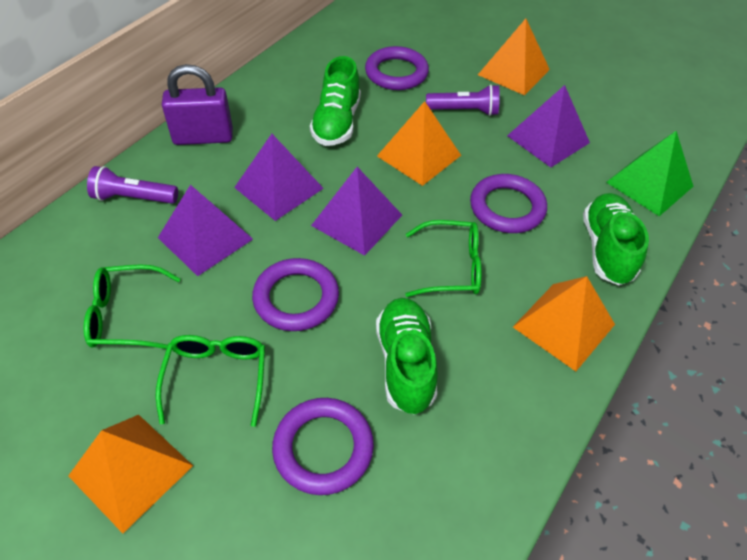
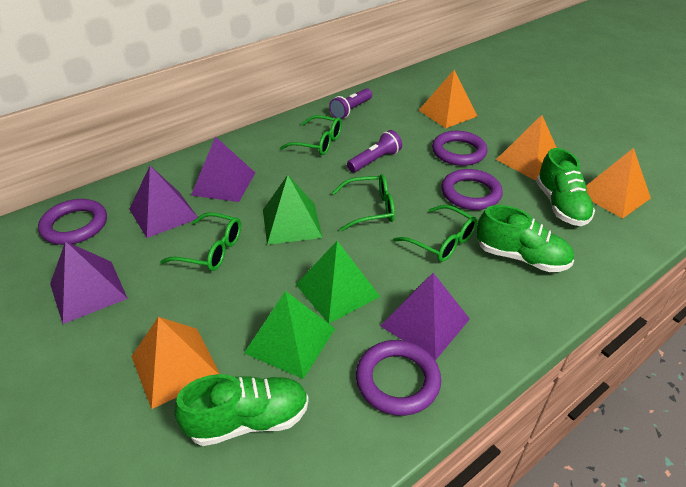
green glasses: 3 -> 4
green pyramid: 1 -> 3
purple padlock: 1 -> 0

